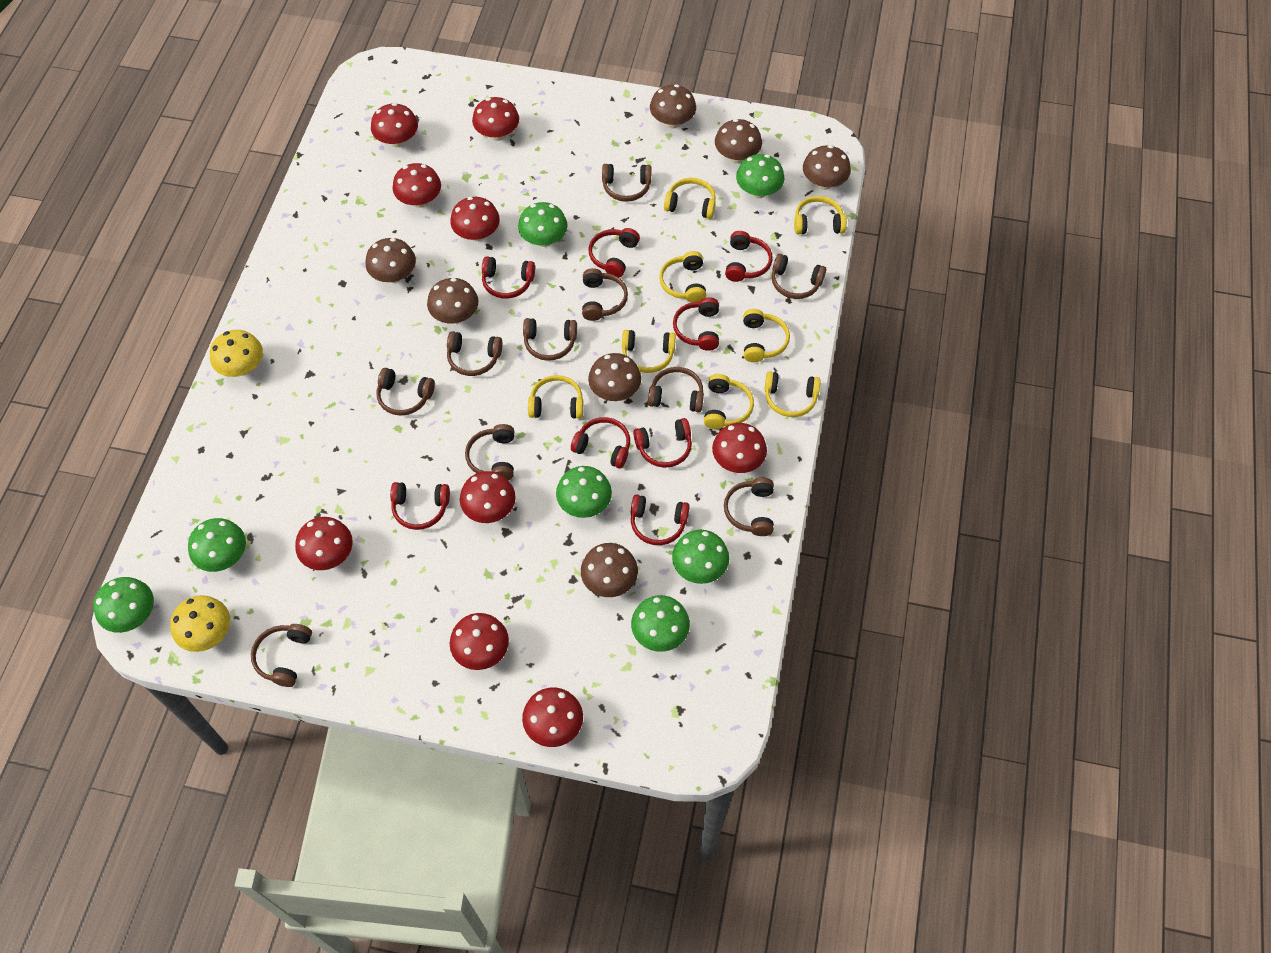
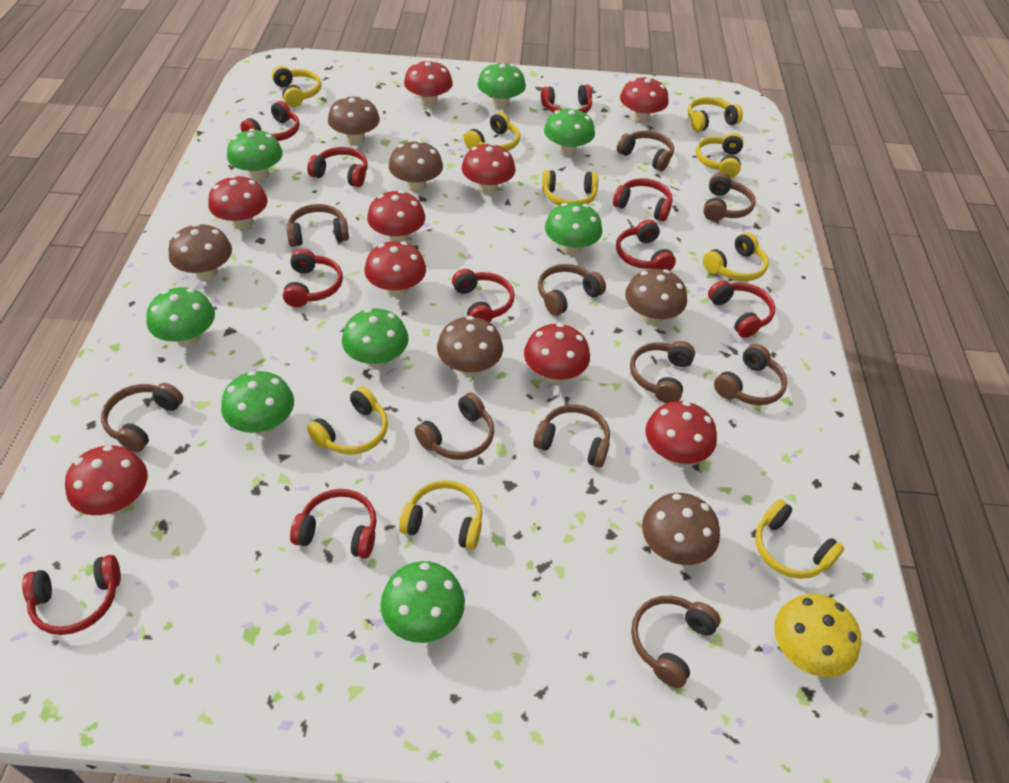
brown mushroom: 7 -> 6
green mushroom: 7 -> 8
red headphones: 8 -> 10
yellow headphones: 8 -> 9
yellow mushroom: 2 -> 1

